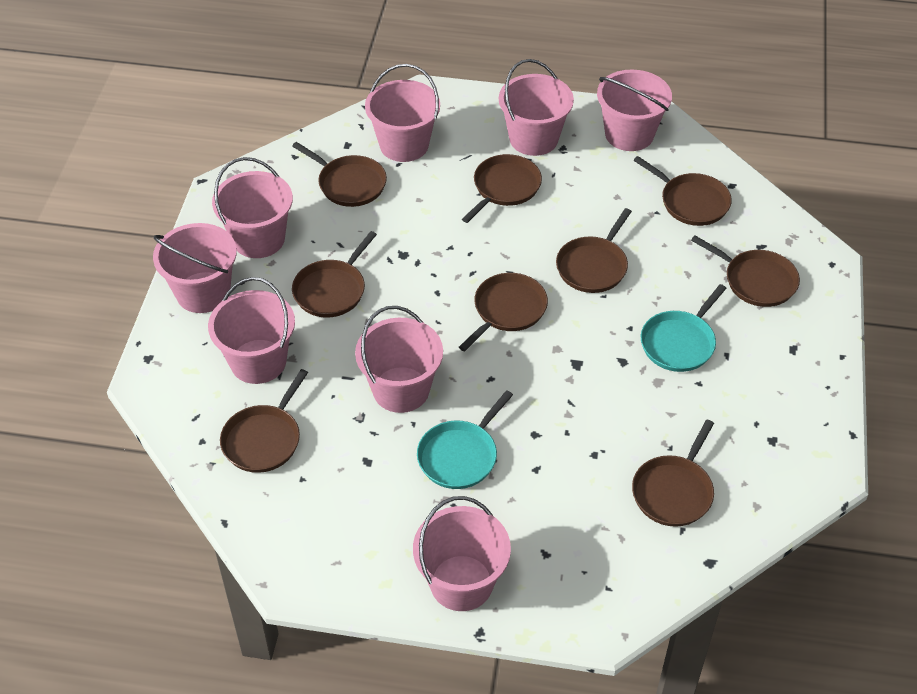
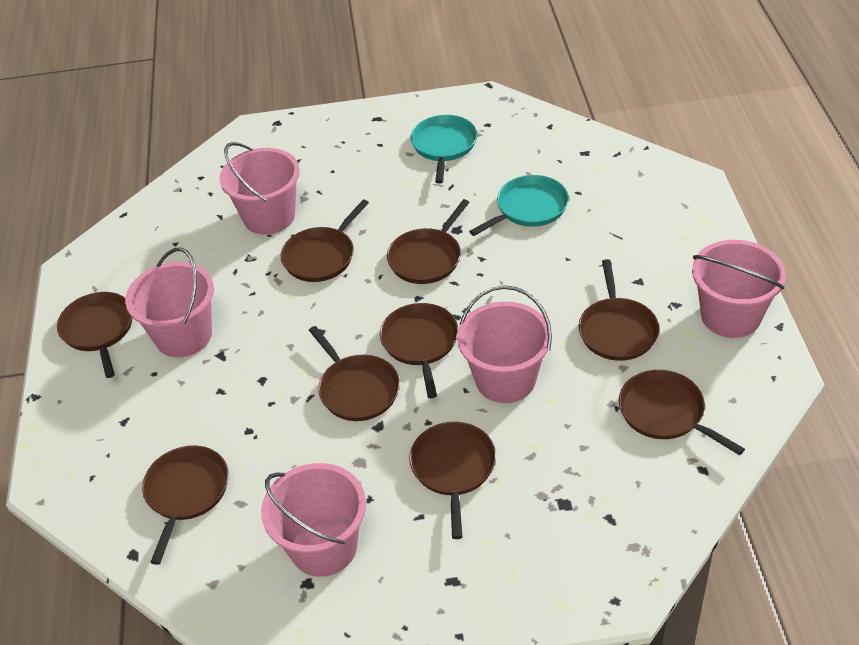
pink bucket: 8 -> 5

